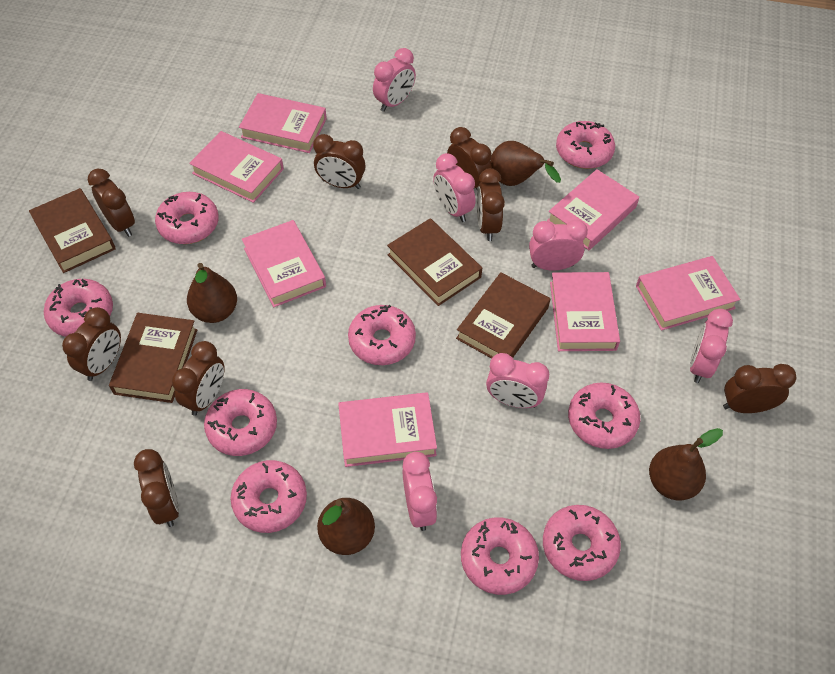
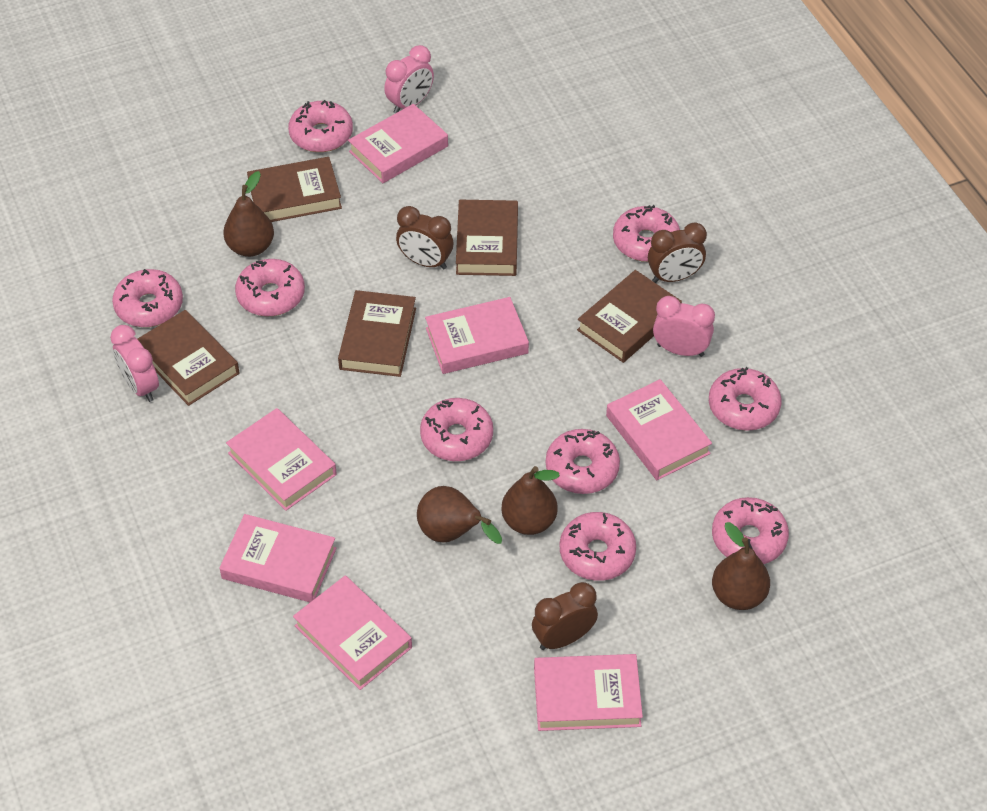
brown book: 4 -> 5
brown clock: 8 -> 3
pink clock: 6 -> 3

